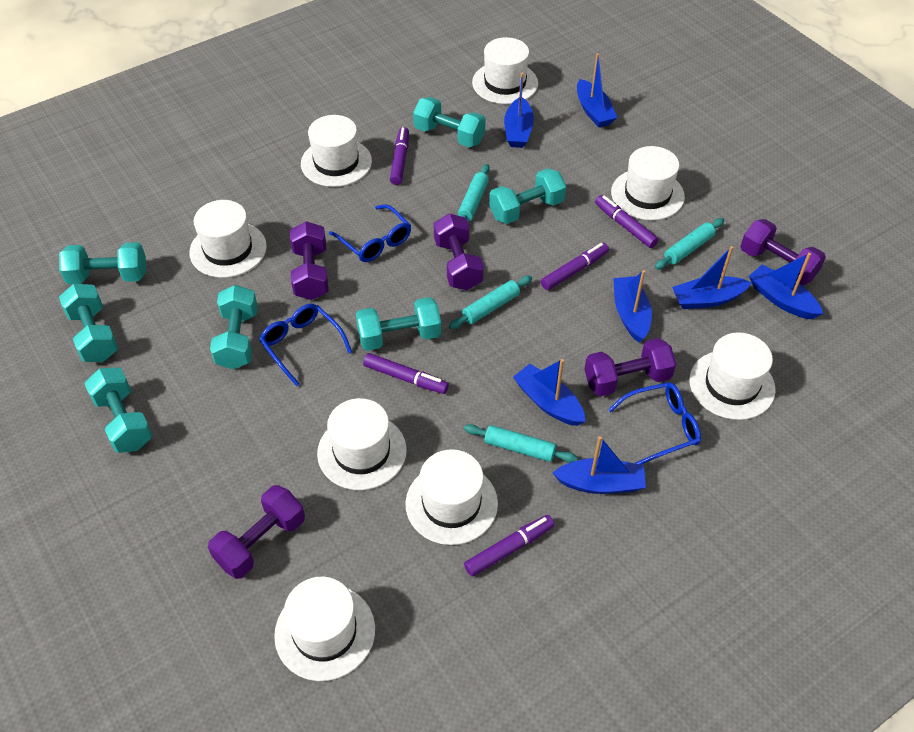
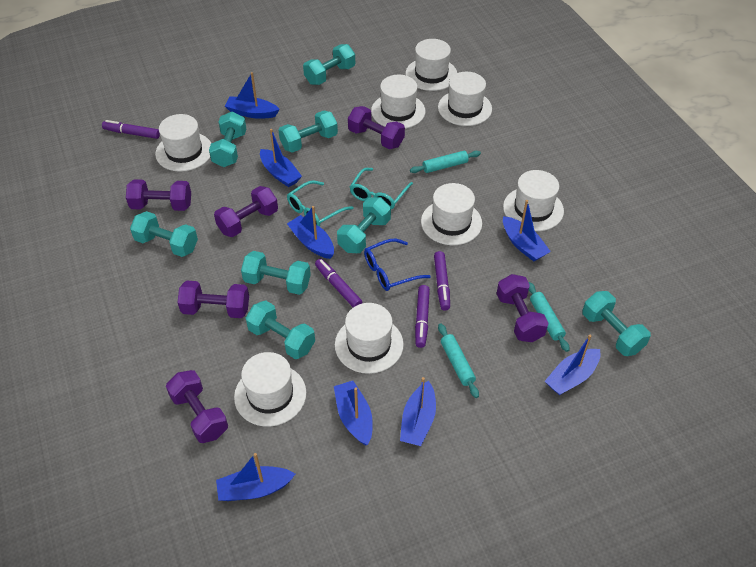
blue boat: 7 -> 8
blue glasses: 3 -> 1
purple dumbbell: 5 -> 6
purple marker: 5 -> 4
turquoise dumbbell: 7 -> 8
turquoise glasses: 0 -> 2
turquoise rolling pin: 4 -> 3

